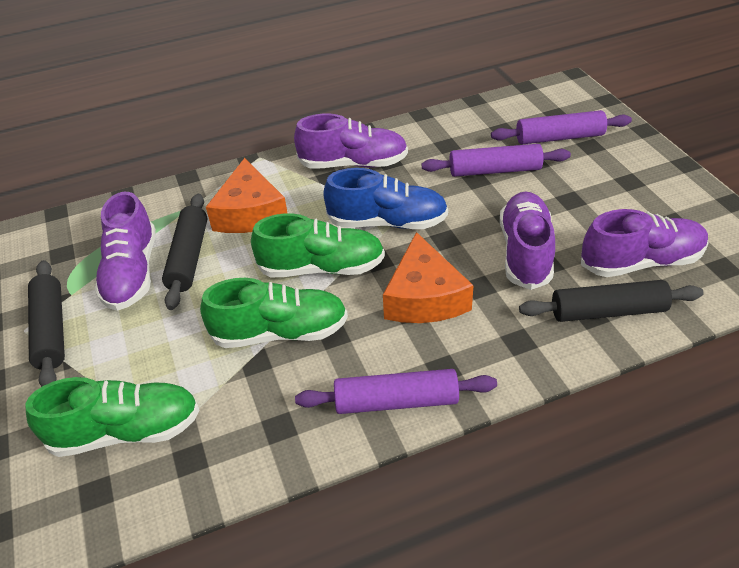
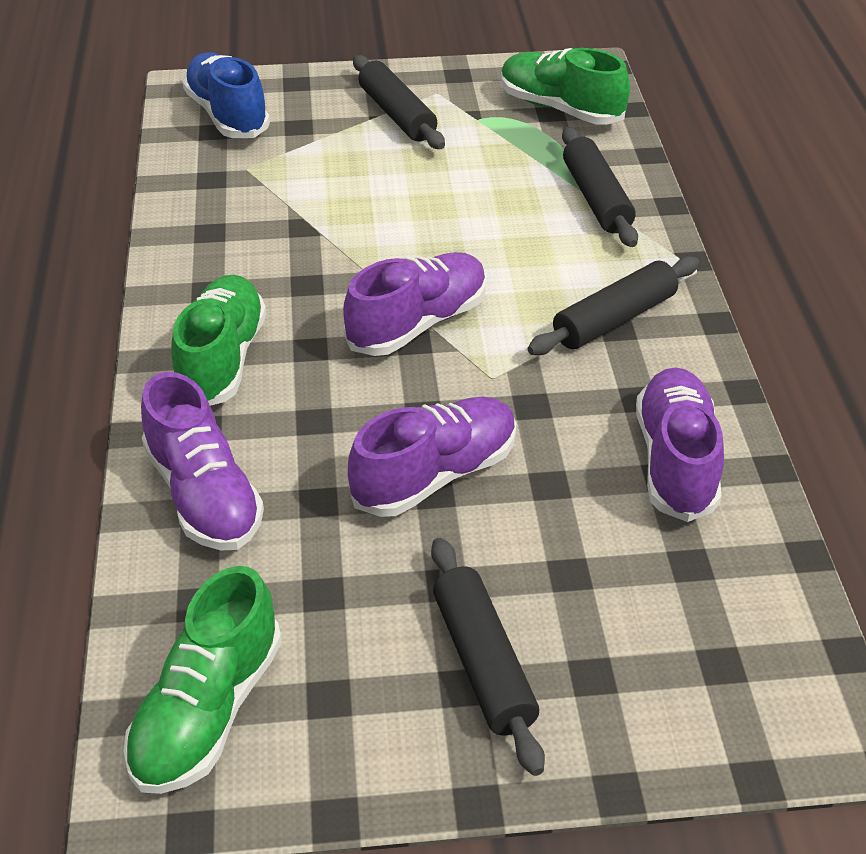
black rolling pin: 3 -> 4
orange cheese: 2 -> 0
purple rolling pin: 3 -> 0

